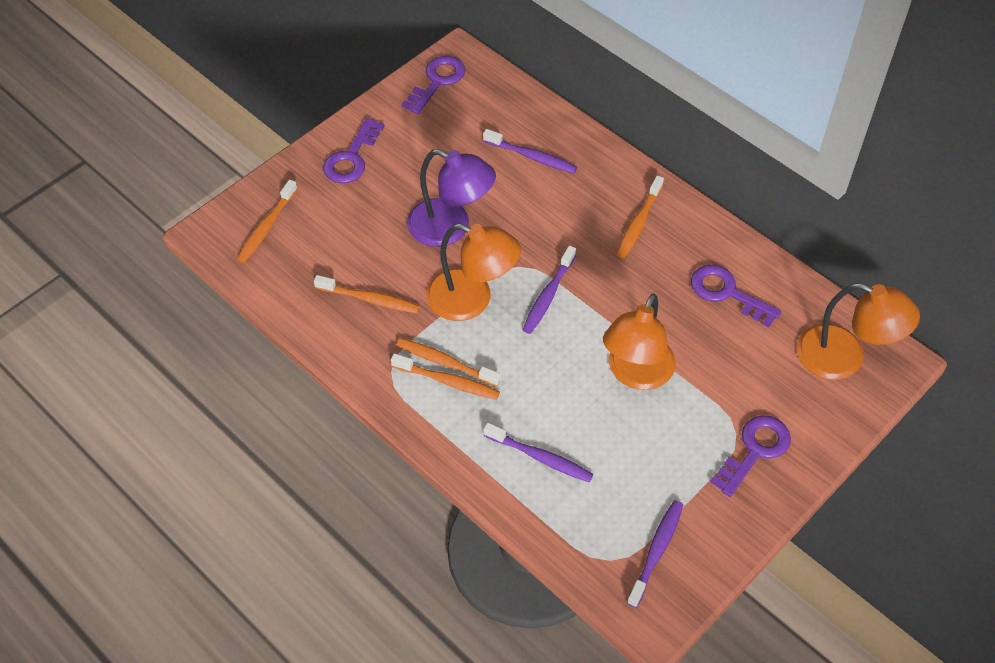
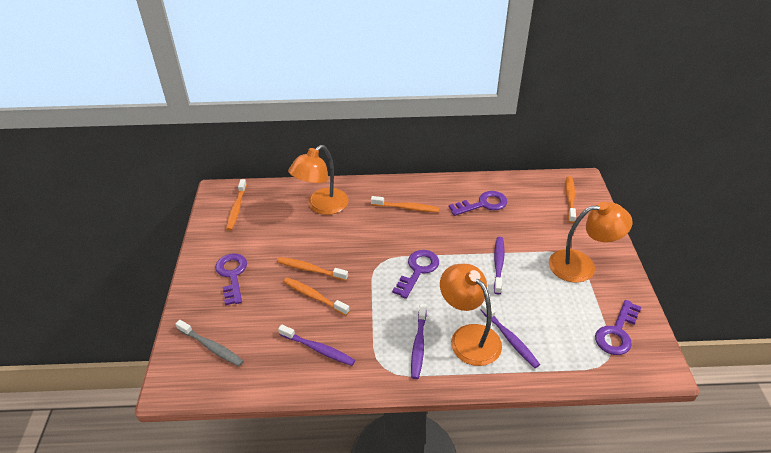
grey toothbrush: 0 -> 1
purple lamp: 1 -> 0

